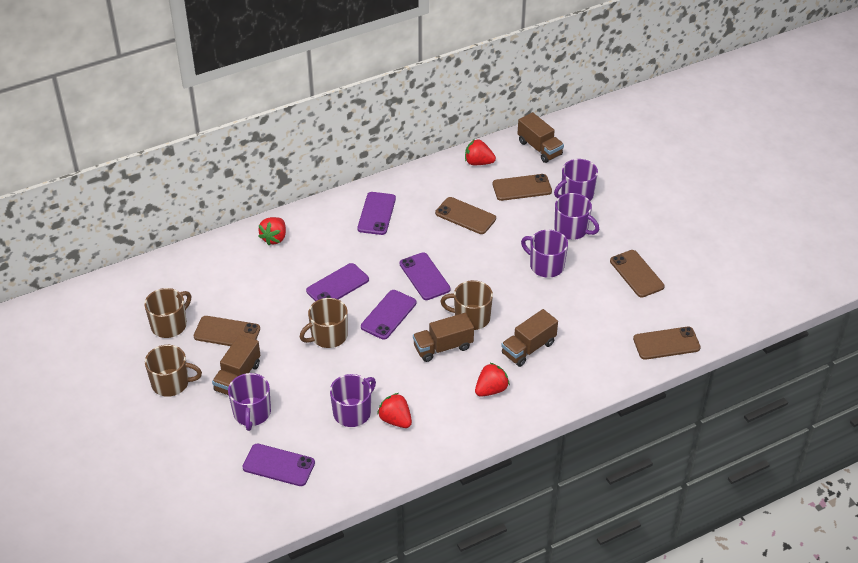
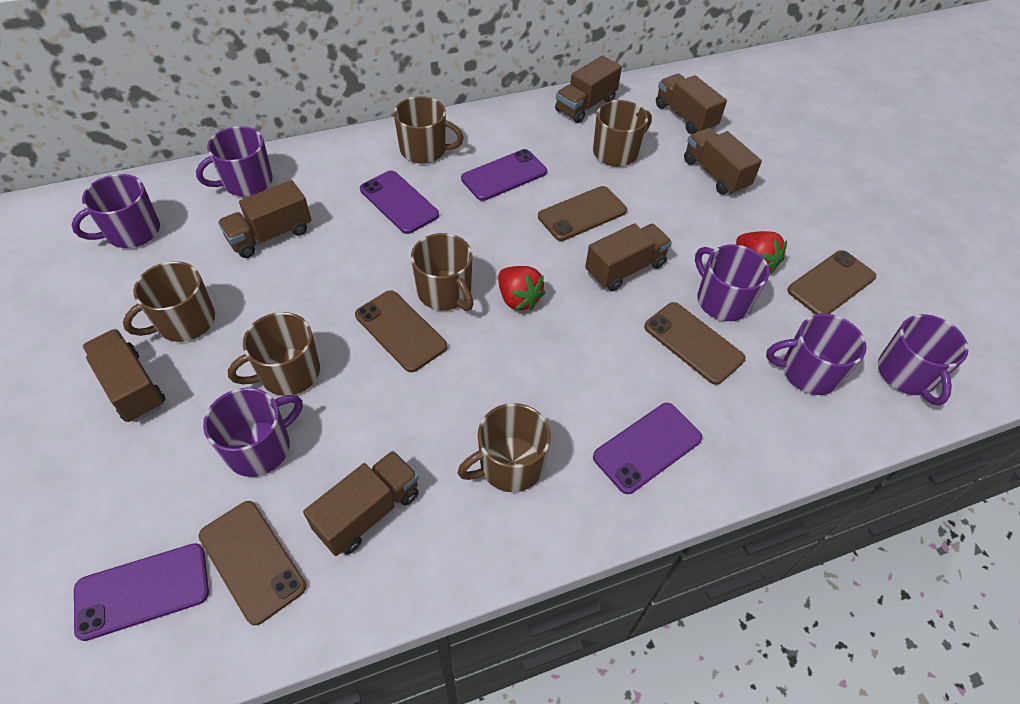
brown mug: 4 -> 6
brown truck: 4 -> 7
purple mug: 5 -> 6
purple phone: 5 -> 4
red strawberry: 4 -> 2

